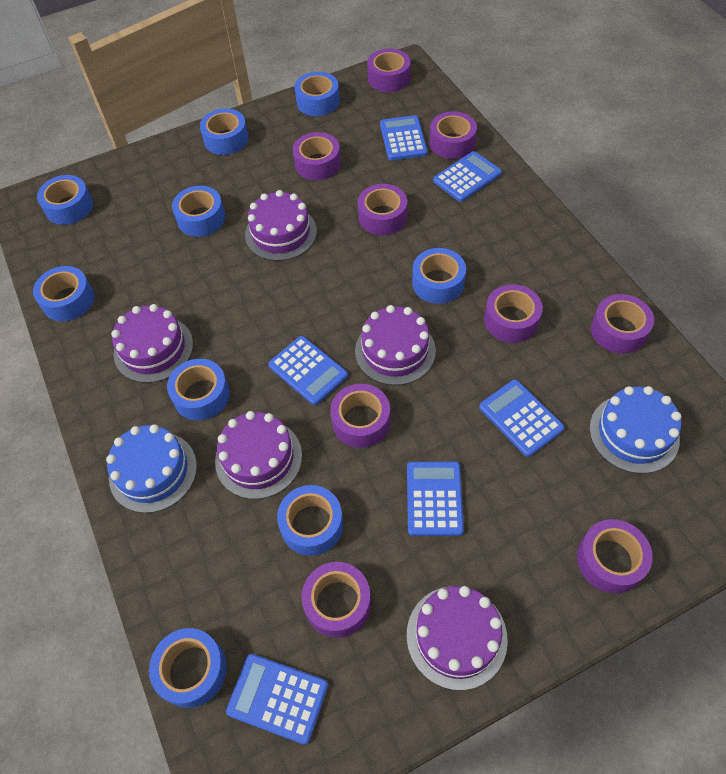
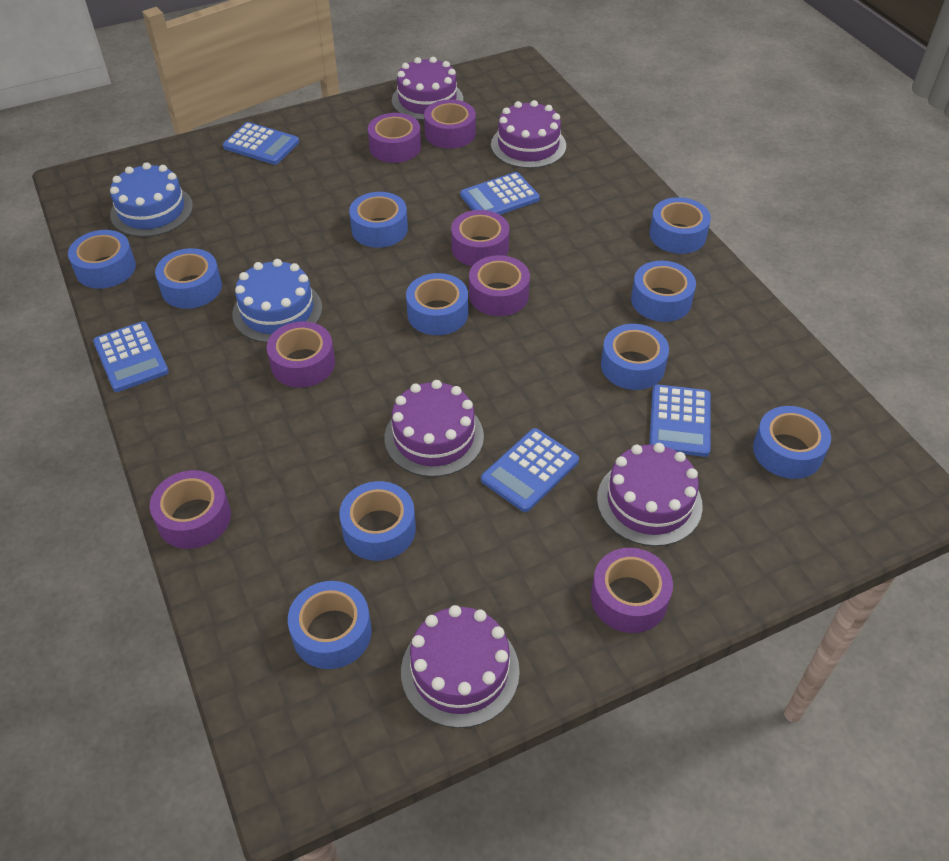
blue calculator: 6 -> 5
blue tape: 9 -> 10
purple tape: 9 -> 7

